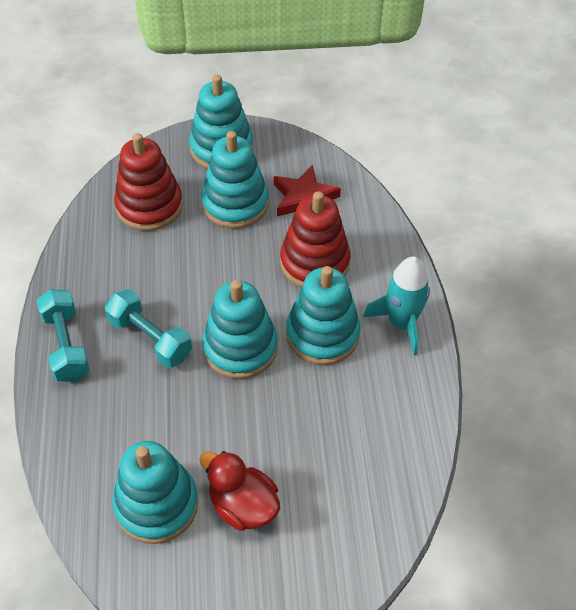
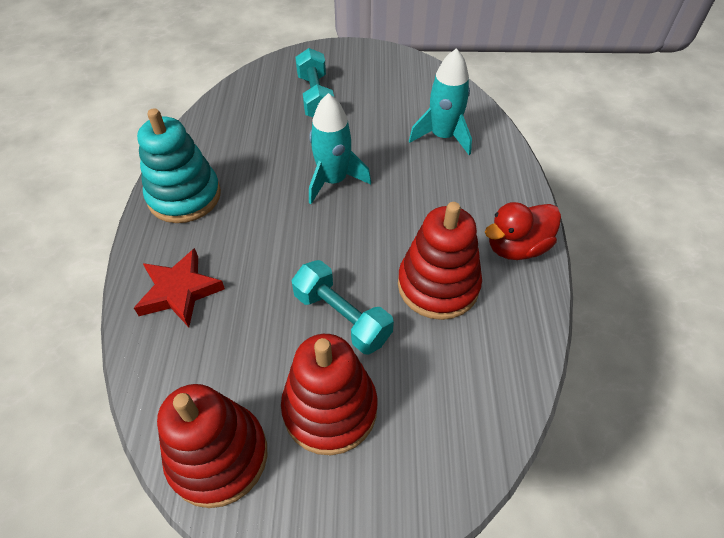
red stacking toy: 2 -> 3
turquoise rocket: 1 -> 2
turquoise stacking toy: 5 -> 1

